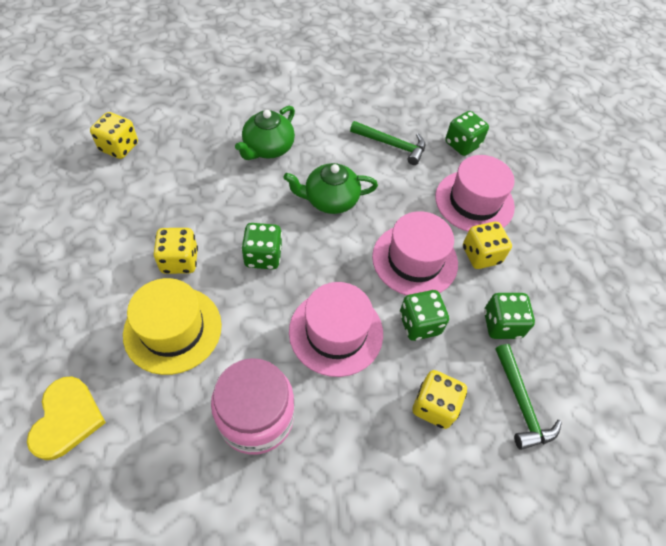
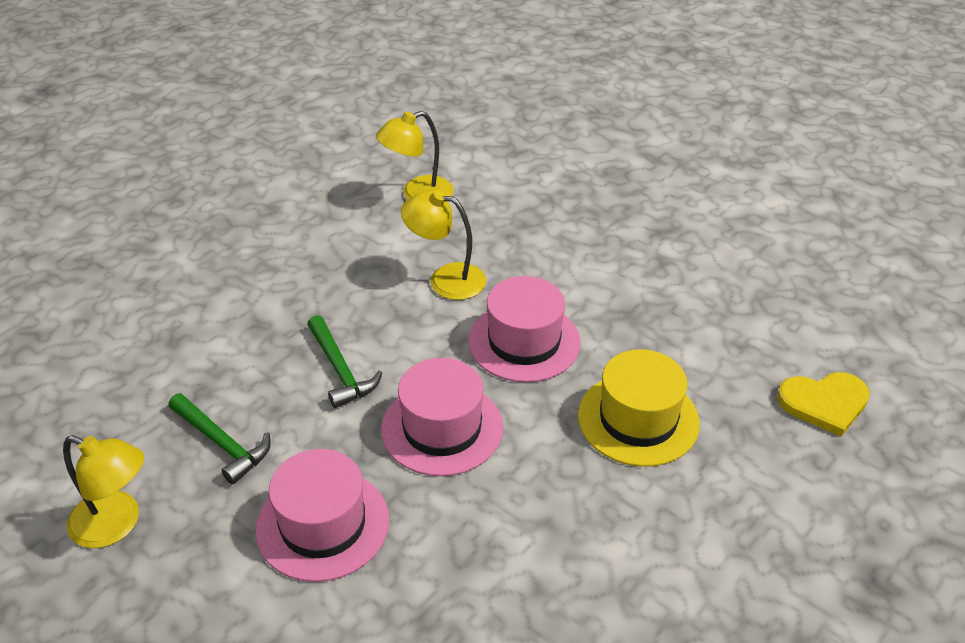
green dice: 4 -> 0
green teapot: 2 -> 0
pink jar: 1 -> 0
yellow dice: 4 -> 0
yellow lamp: 0 -> 3

